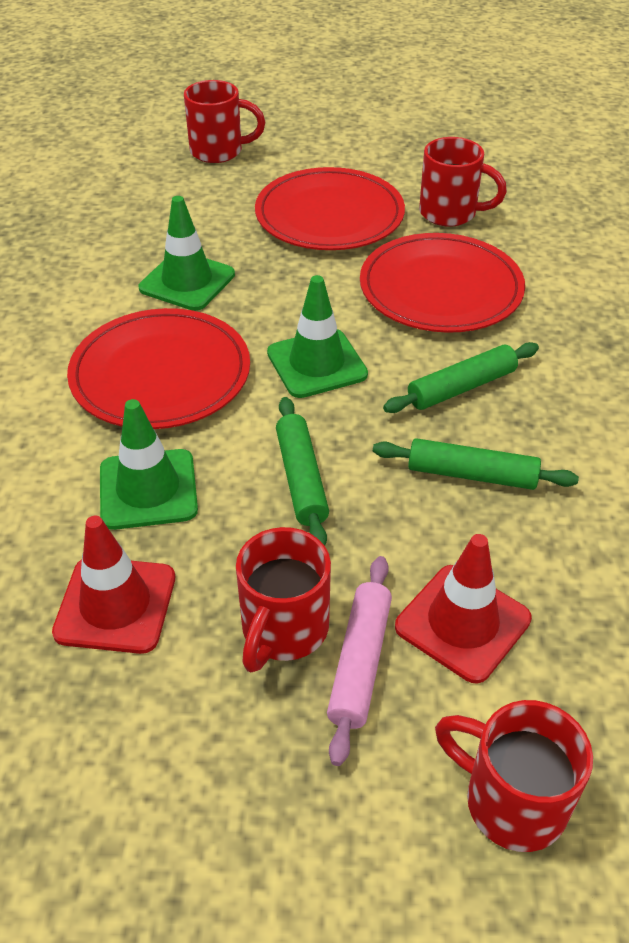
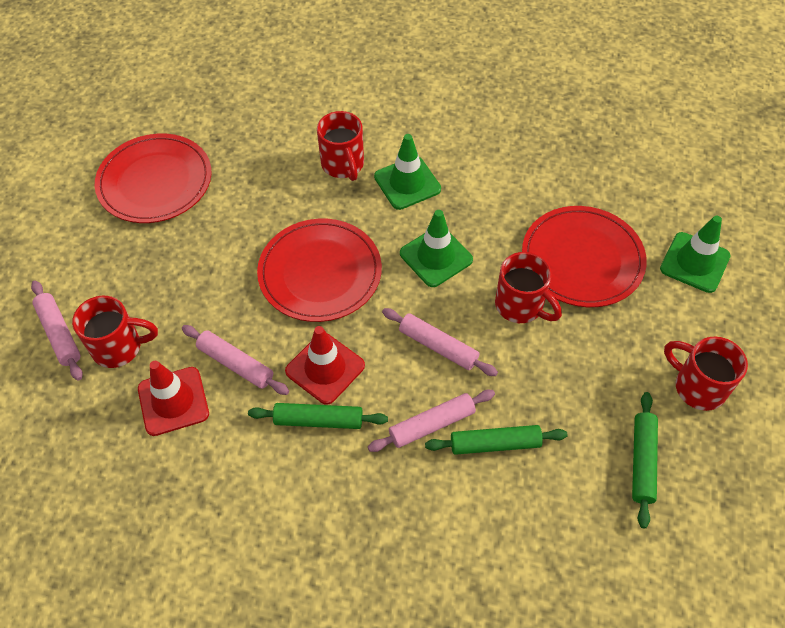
pink rolling pin: 1 -> 4

